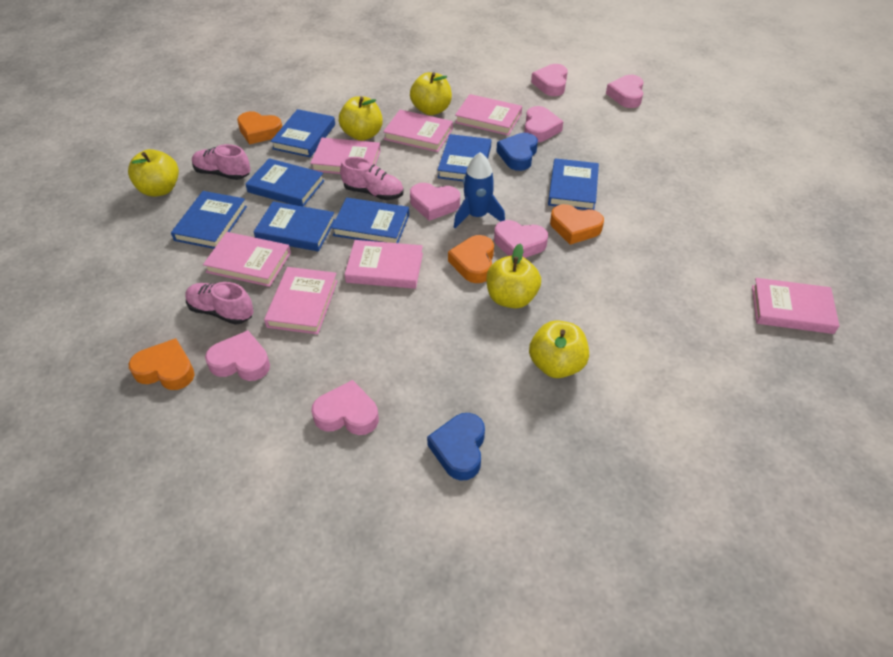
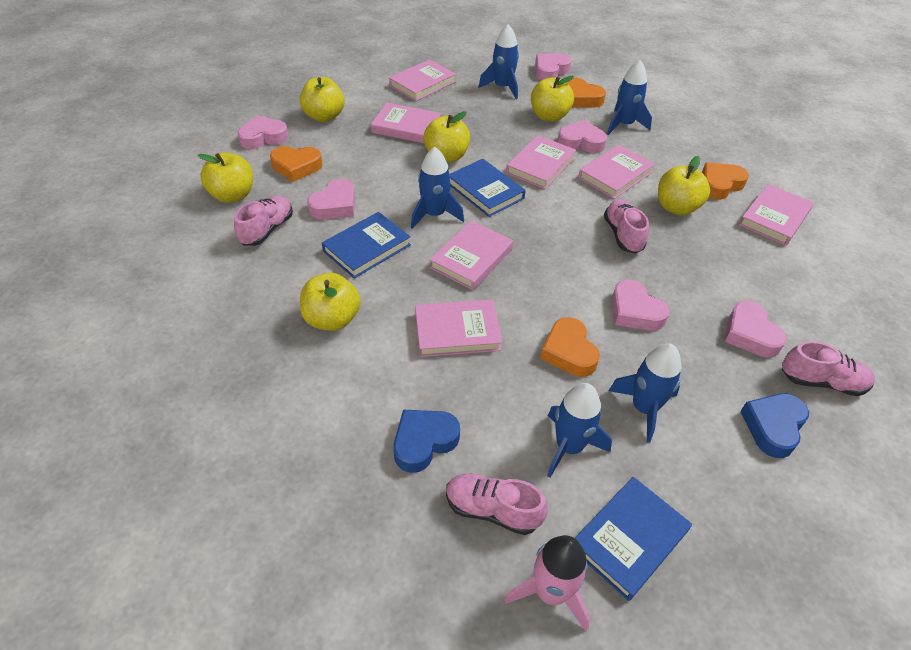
blue book: 7 -> 3
blue rocket: 1 -> 5
pink heart: 7 -> 6
pink rocket: 0 -> 1
pink shoe: 3 -> 4
yellow apple: 5 -> 6

